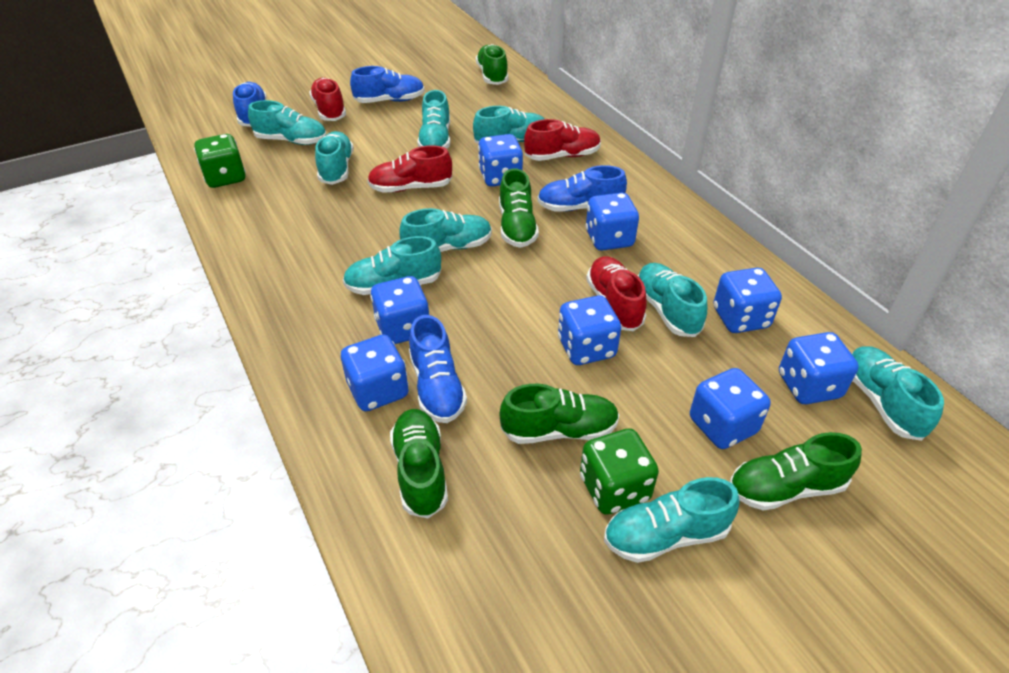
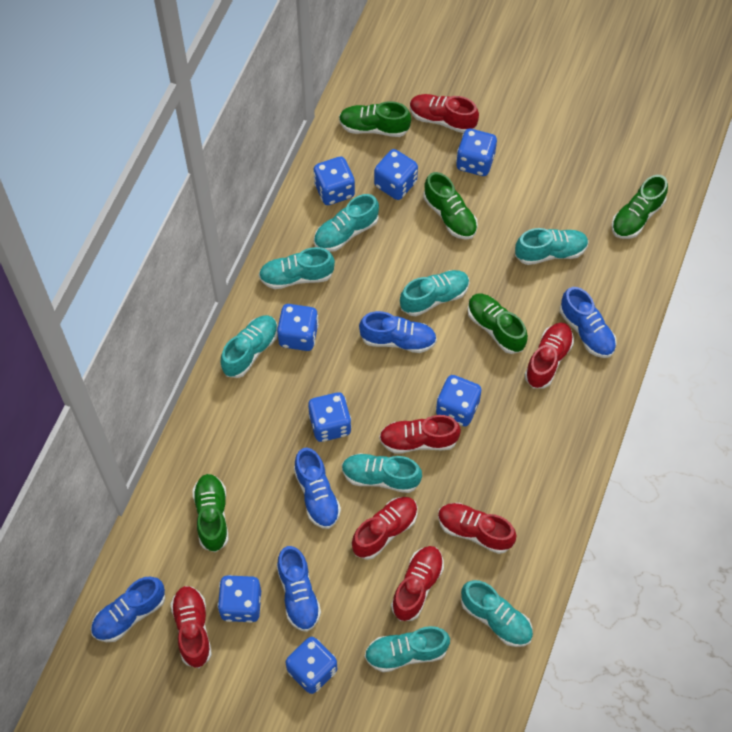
blue shoe: 4 -> 5
green dice: 2 -> 0
red shoe: 4 -> 7
turquoise shoe: 9 -> 8

